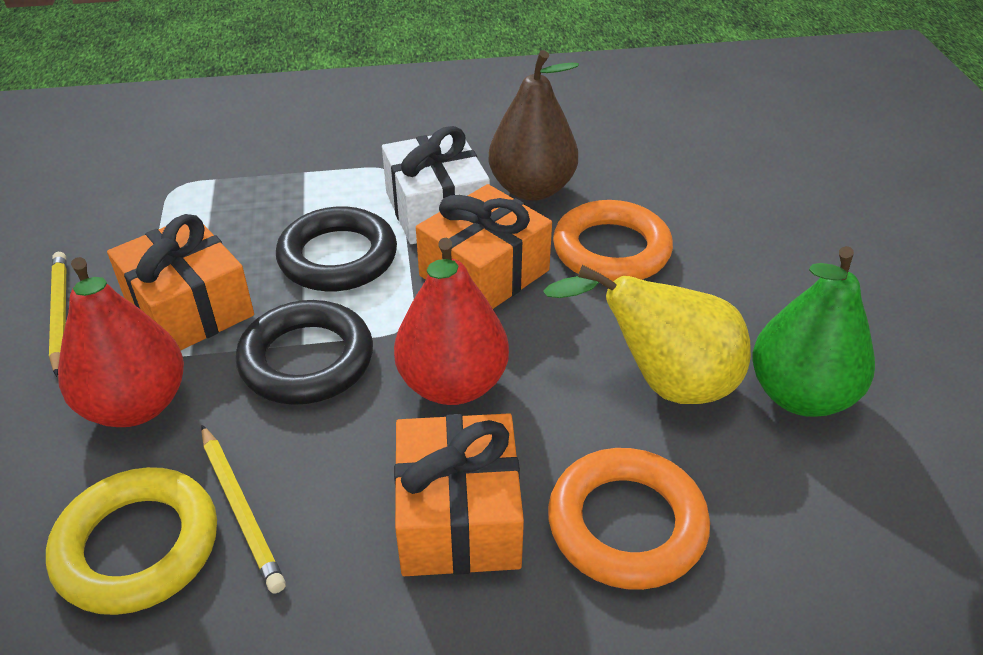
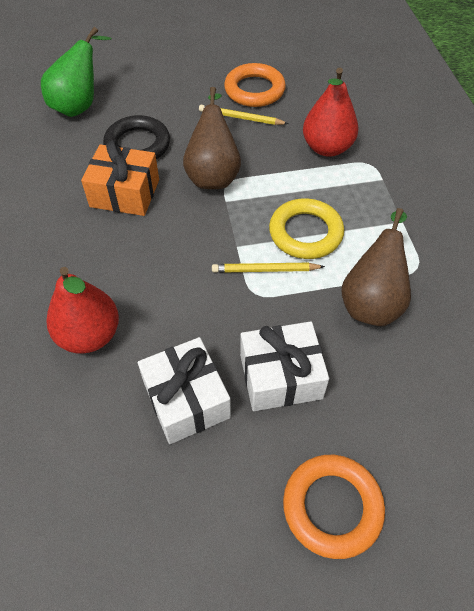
black ring: 2 -> 1
brown pear: 1 -> 2
orange gift: 3 -> 1
white gift: 1 -> 2
yellow pear: 1 -> 0

